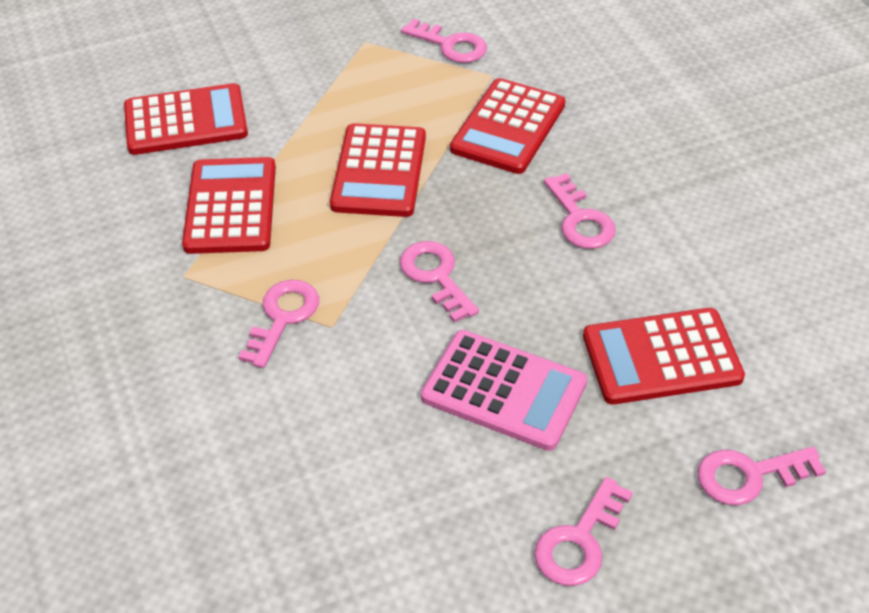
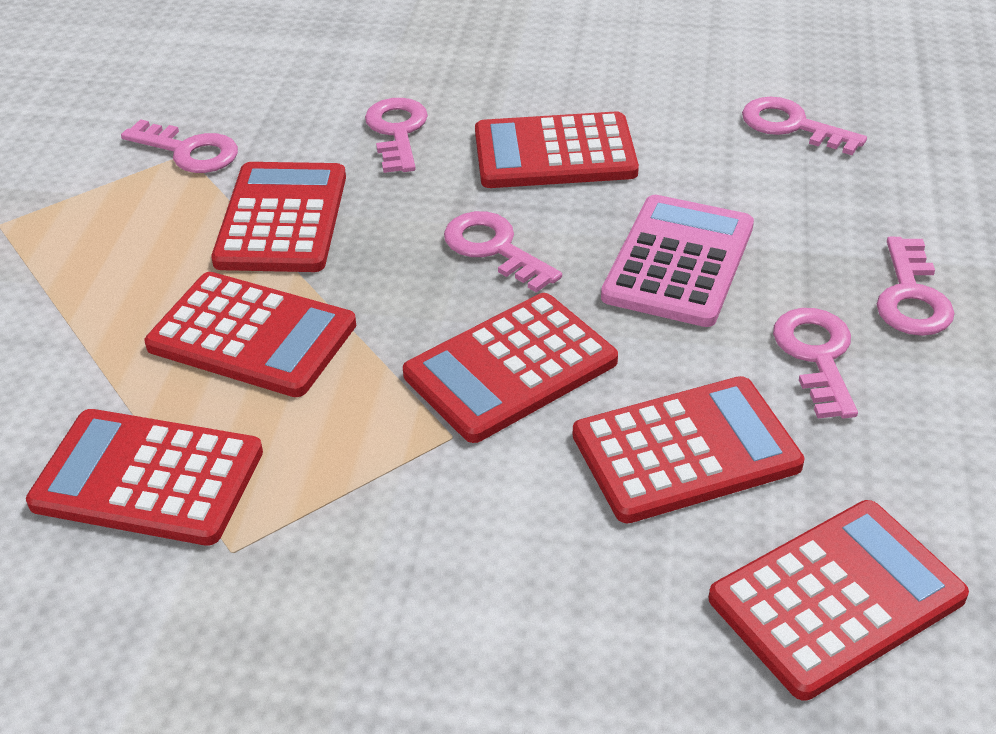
red calculator: 5 -> 7

